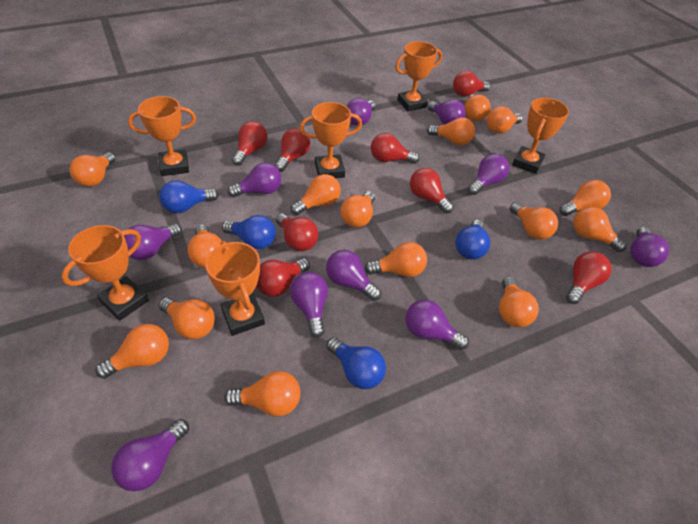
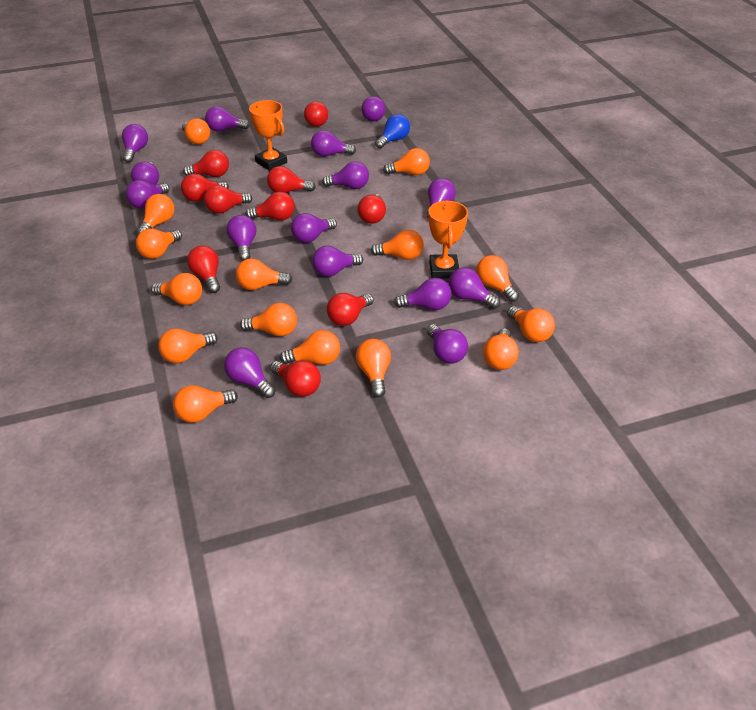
blue light bulb: 4 -> 1
orange trophy: 6 -> 2
purple light bulb: 10 -> 15
red light bulb: 8 -> 10

